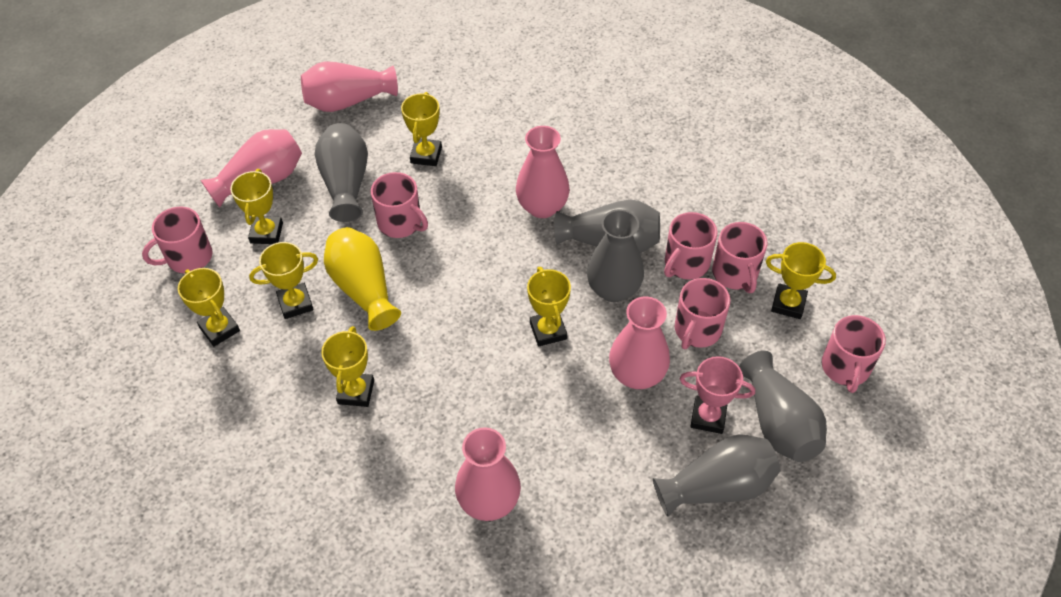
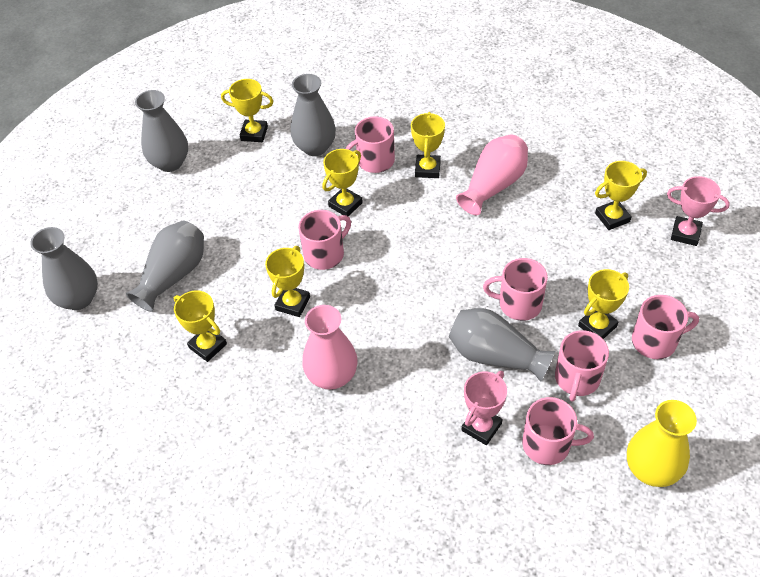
pink trophy: 1 -> 2
pink vase: 5 -> 2

